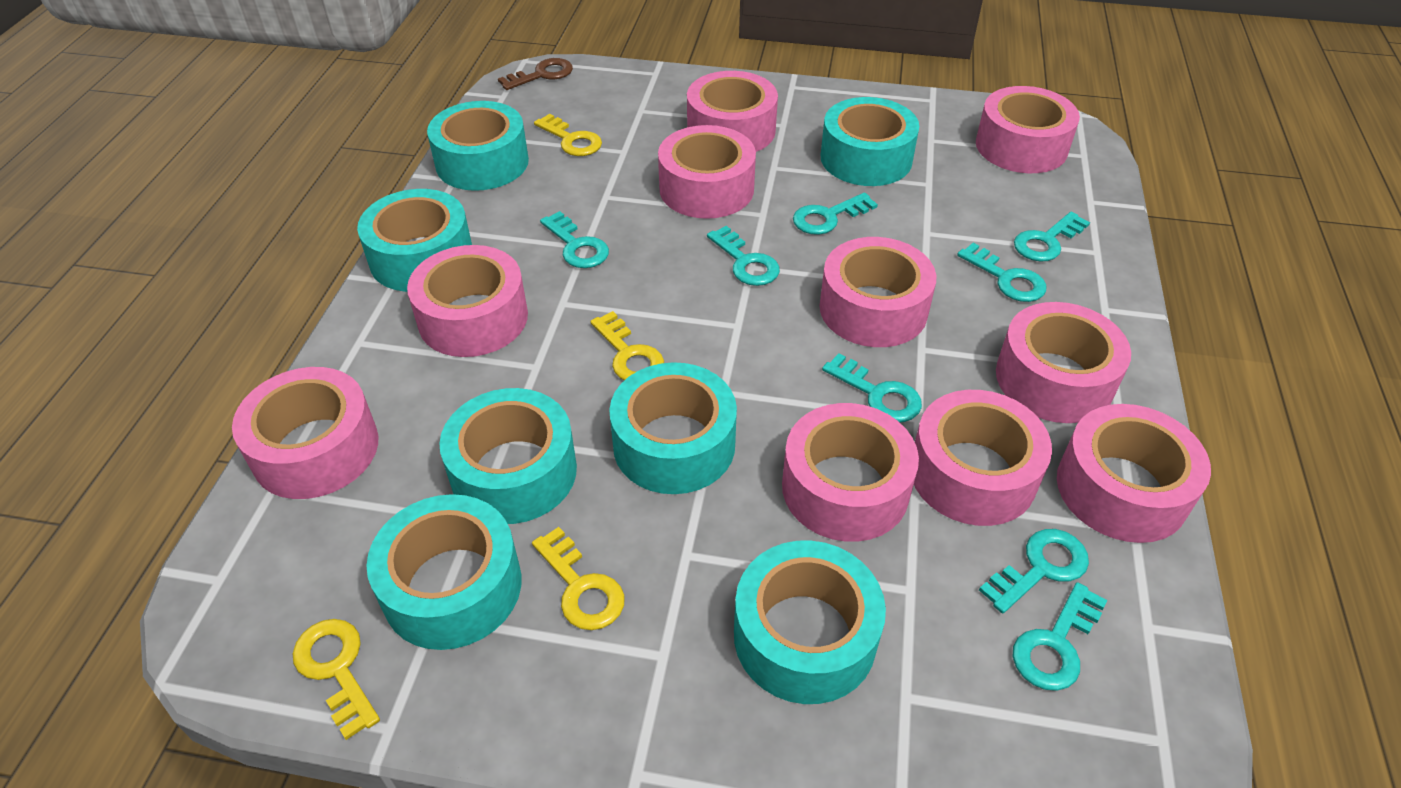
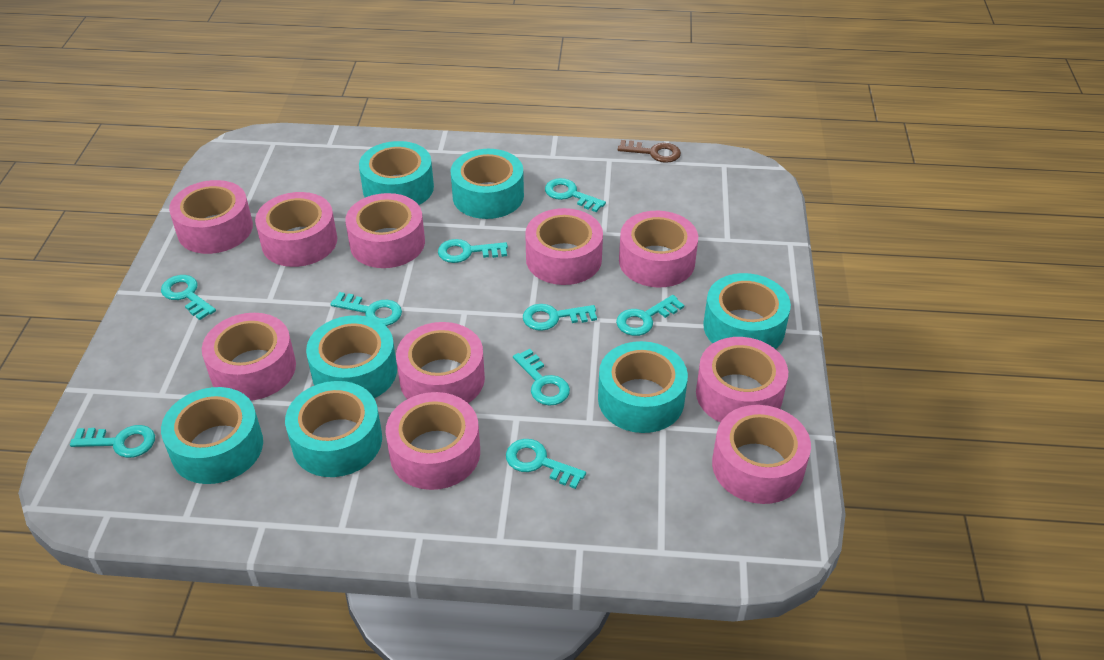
turquoise key: 8 -> 9
yellow key: 4 -> 0

